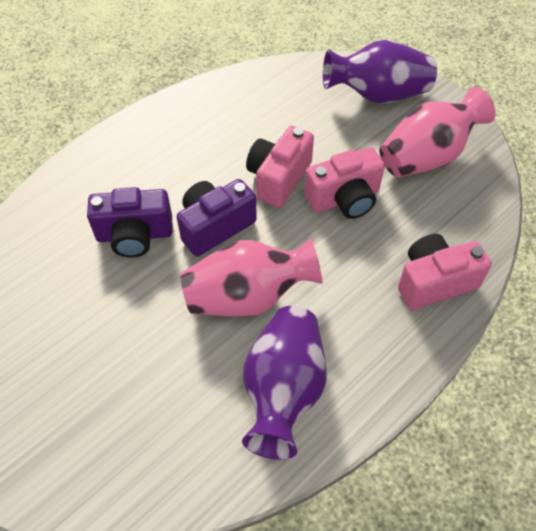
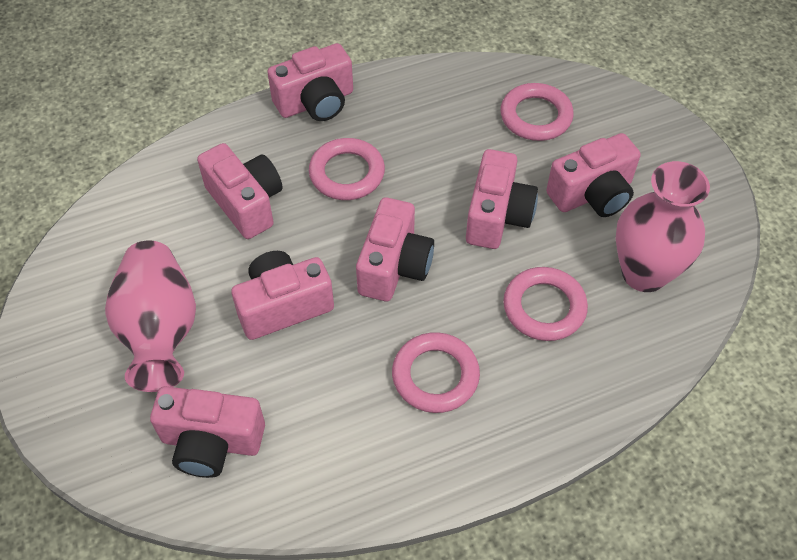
pink camera: 3 -> 7
pink ring: 0 -> 4
purple camera: 2 -> 0
purple vase: 2 -> 0

